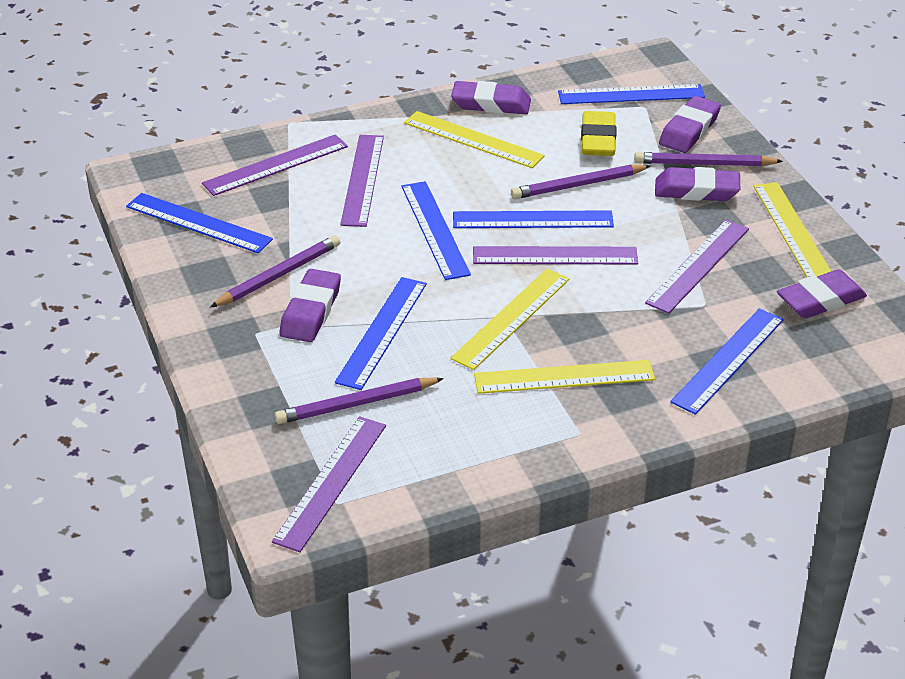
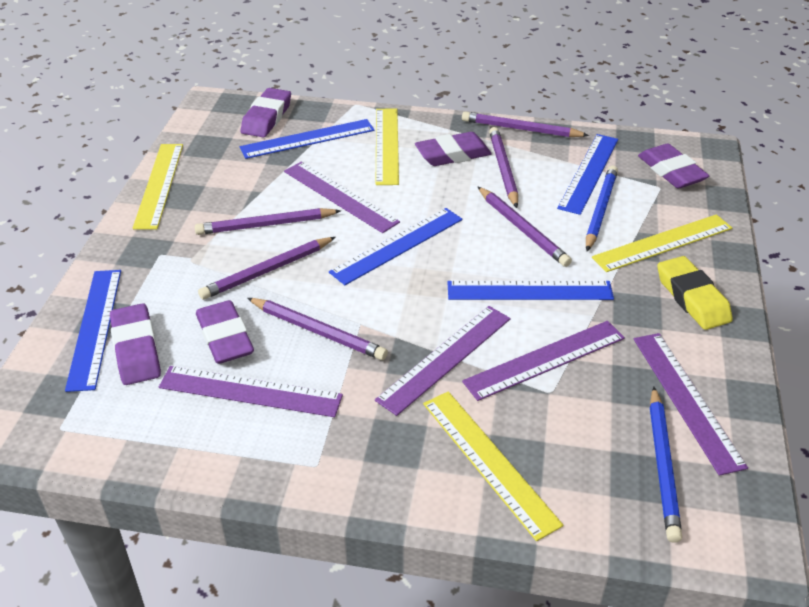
blue pencil: 0 -> 2
blue ruler: 6 -> 5
purple pencil: 4 -> 6

